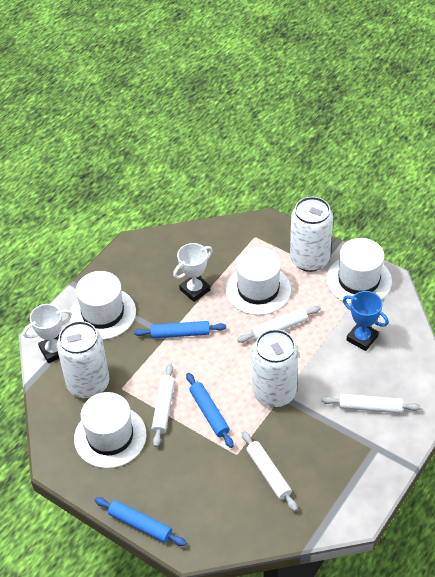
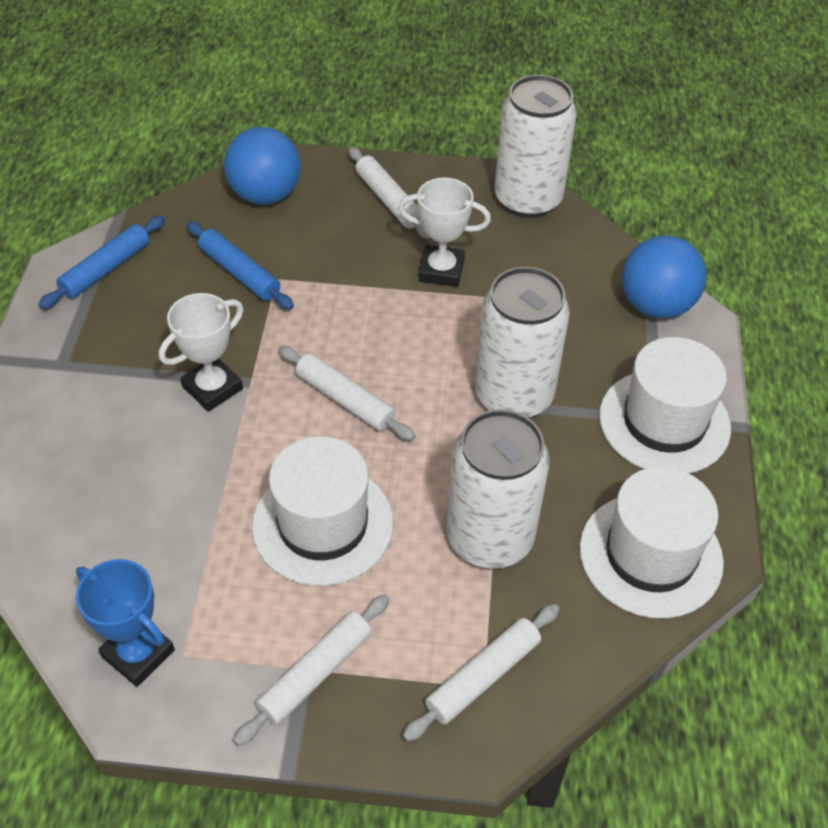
blue ball: 0 -> 2
blue rolling pin: 3 -> 2
white hat: 4 -> 3

